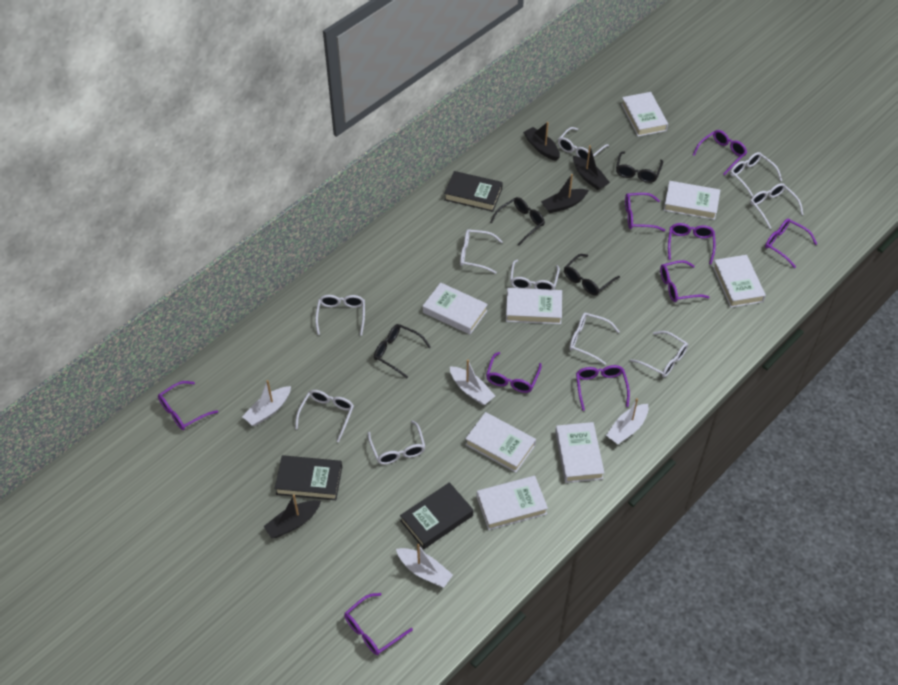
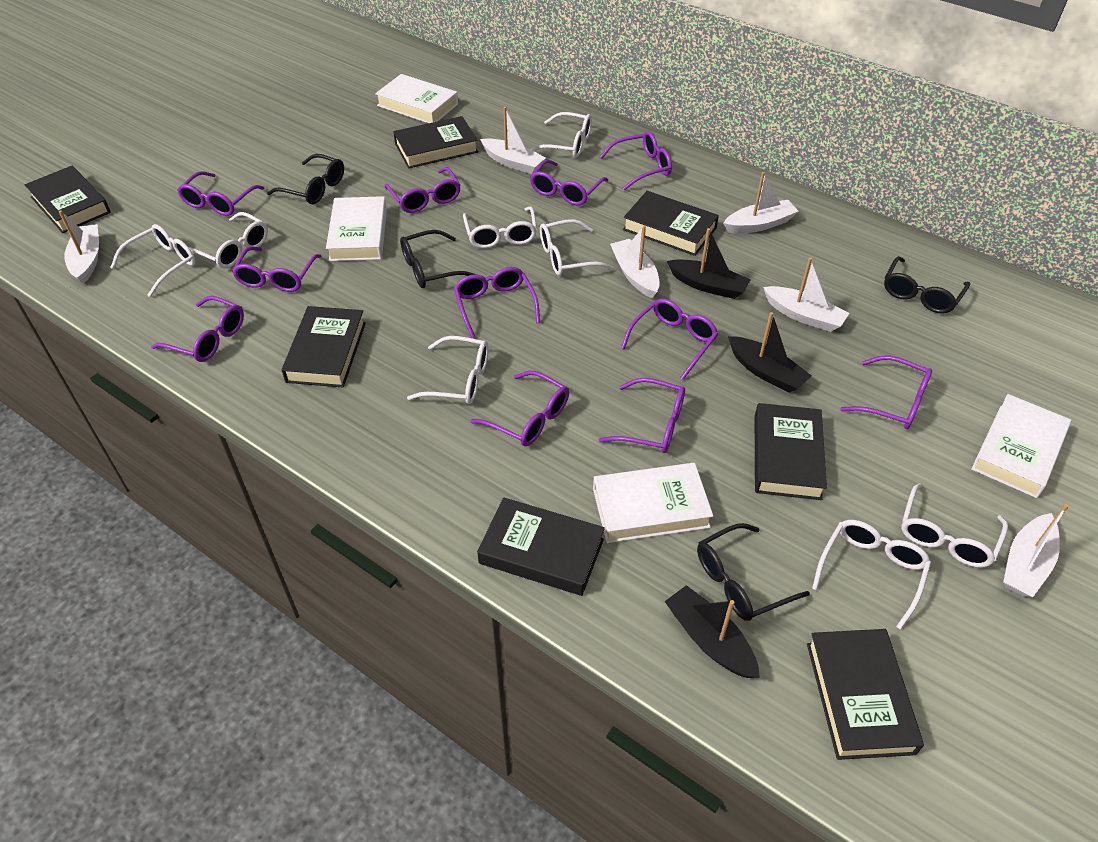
black boat: 4 -> 3
black book: 3 -> 7
purple glasses: 9 -> 11
white boat: 4 -> 6
white book: 8 -> 4
white glasses: 10 -> 8

